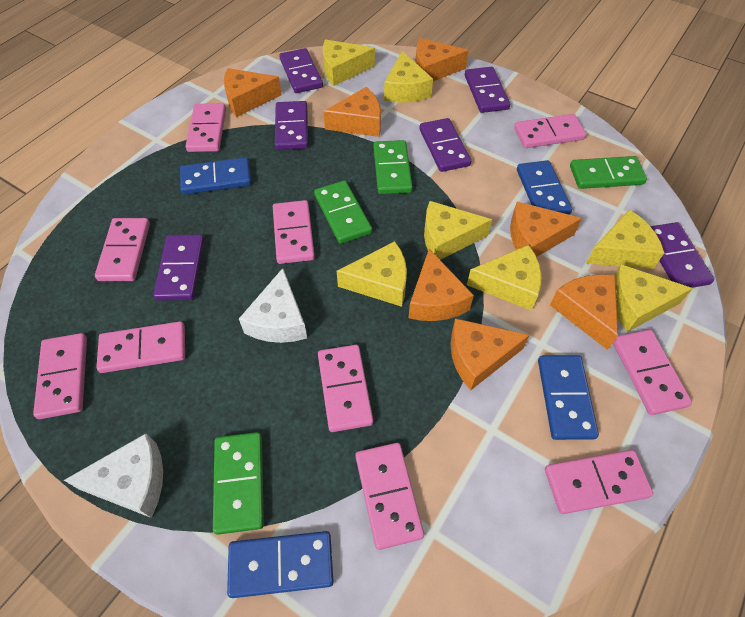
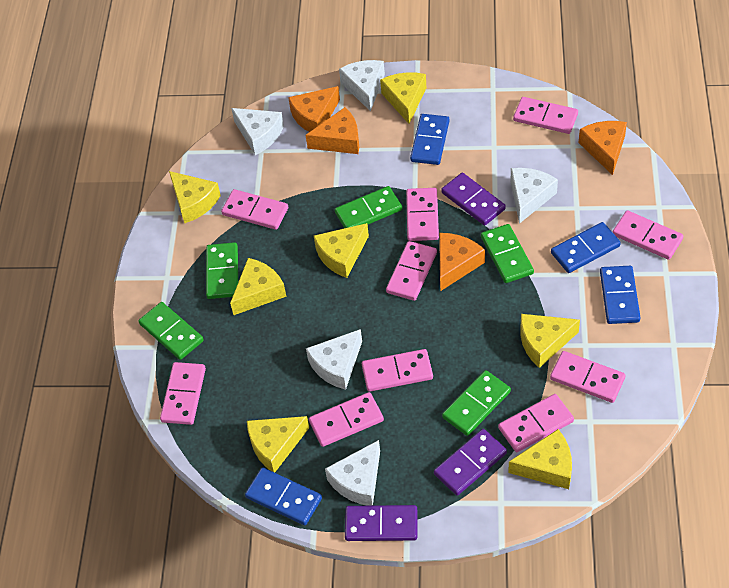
green domino: 4 -> 5
orange cheese: 7 -> 4
purple domino: 6 -> 3
white cheese: 2 -> 5

